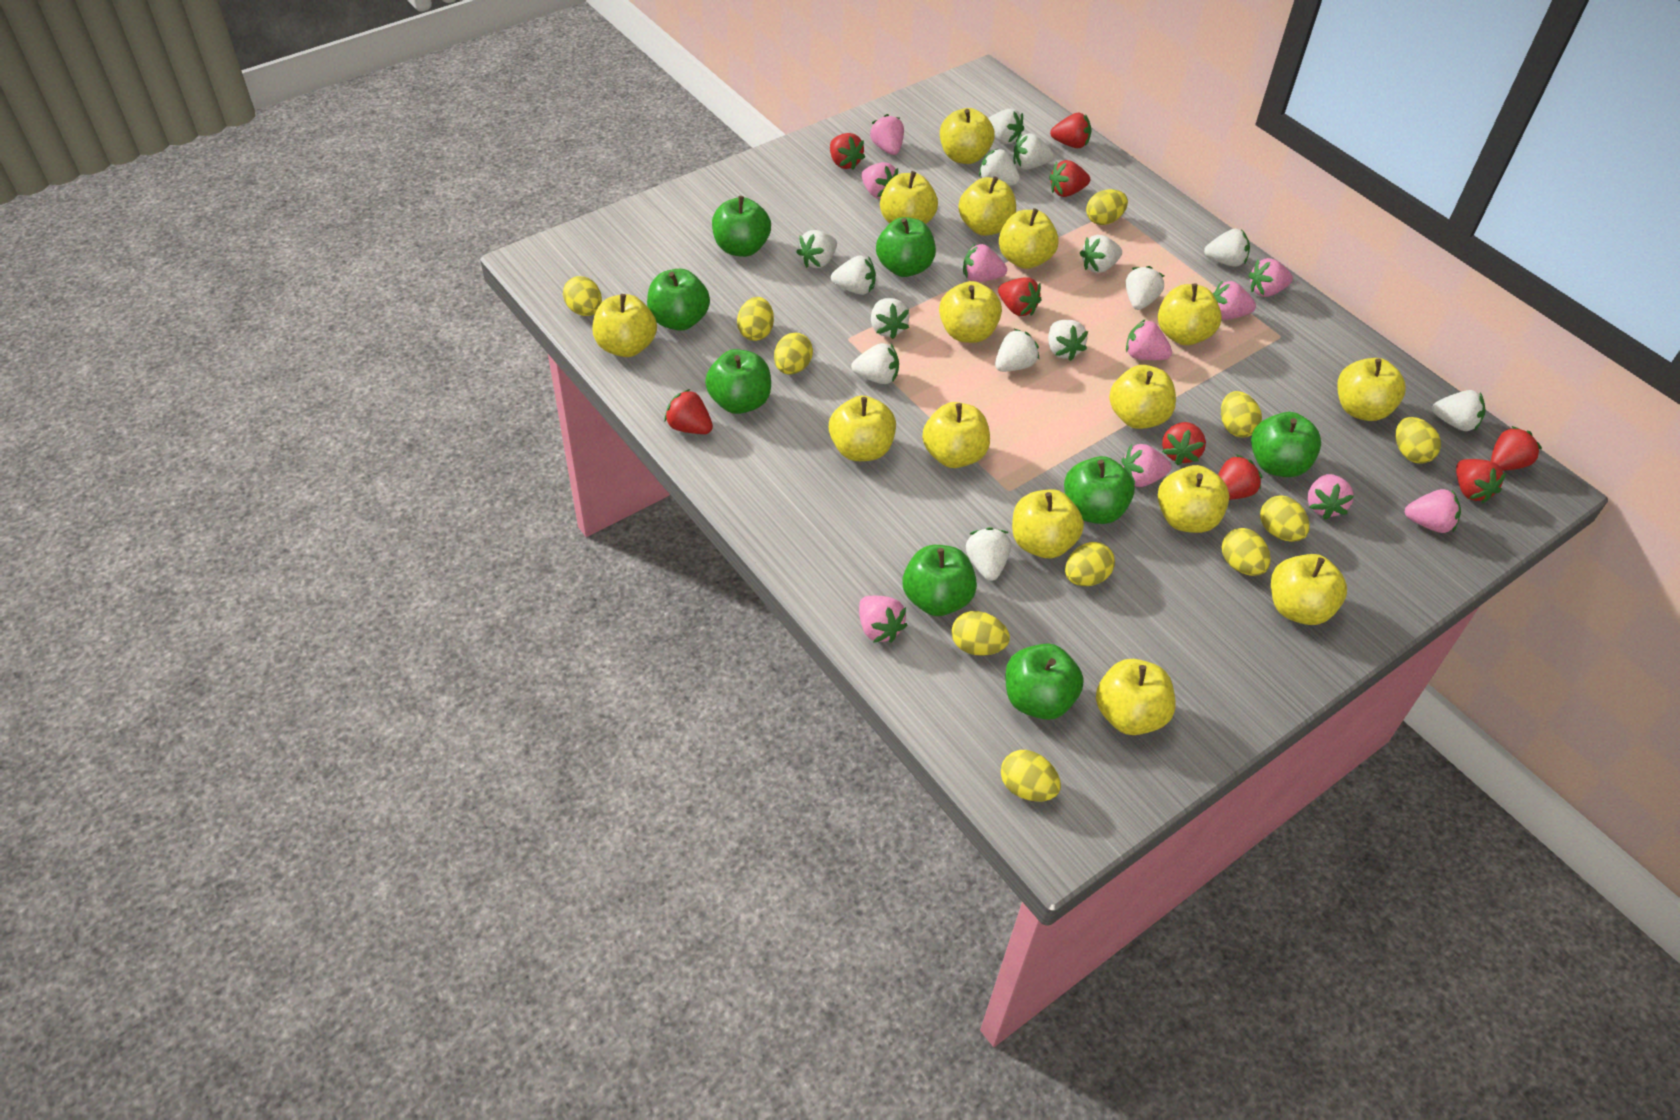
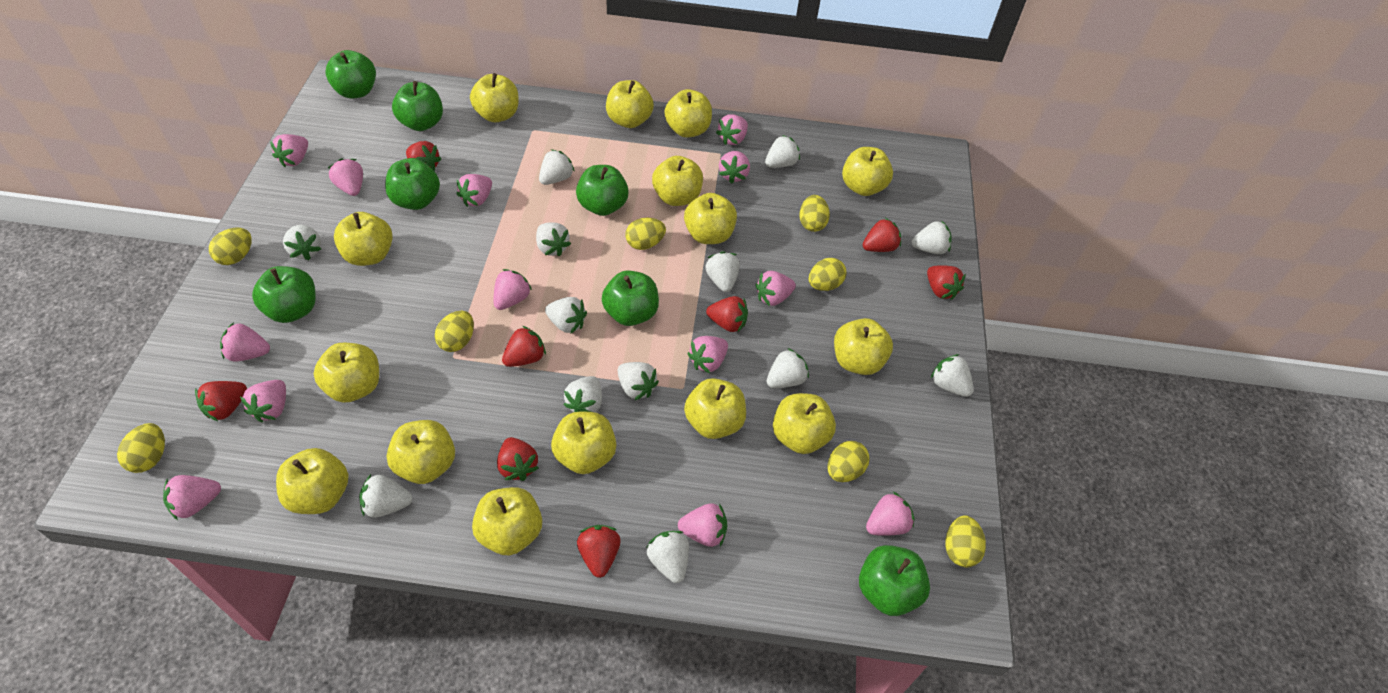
green apple: 8 -> 7
pink strawberry: 10 -> 13
red strawberry: 9 -> 8
white strawberry: 14 -> 13
yellow egg: 11 -> 8

